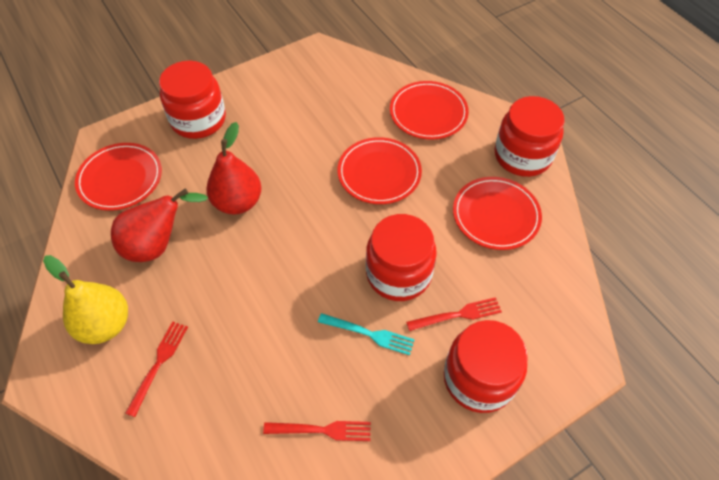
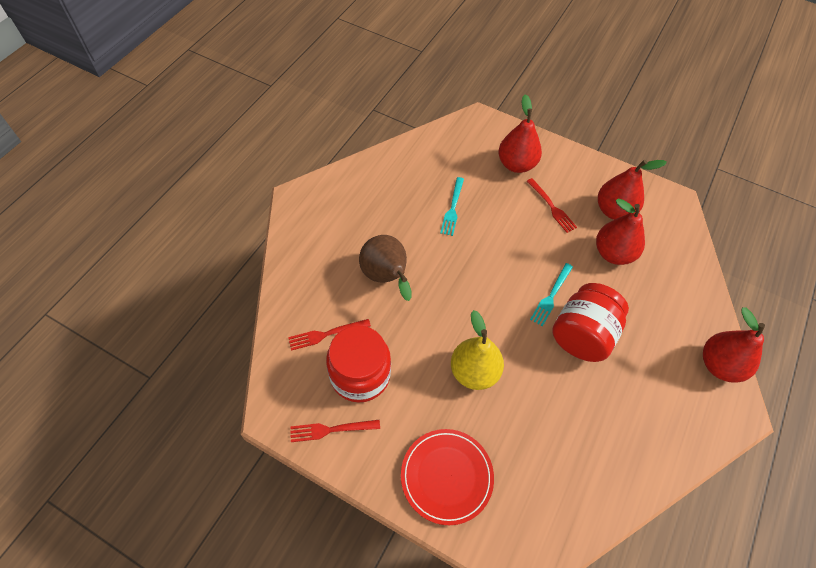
brown pear: 0 -> 1
red jar: 4 -> 2
red pear: 2 -> 4
red plate: 4 -> 1
turquoise fork: 1 -> 2

